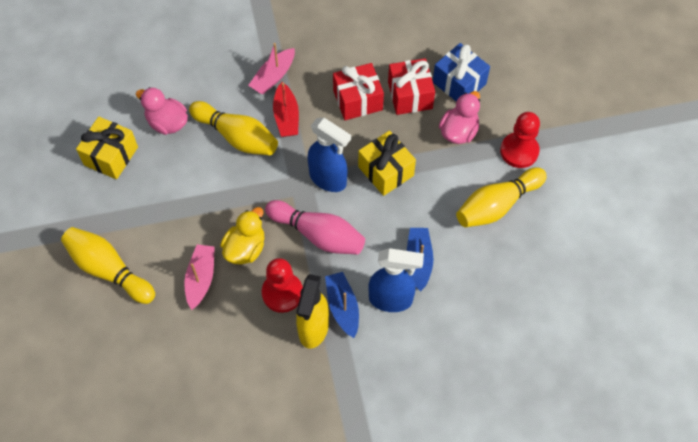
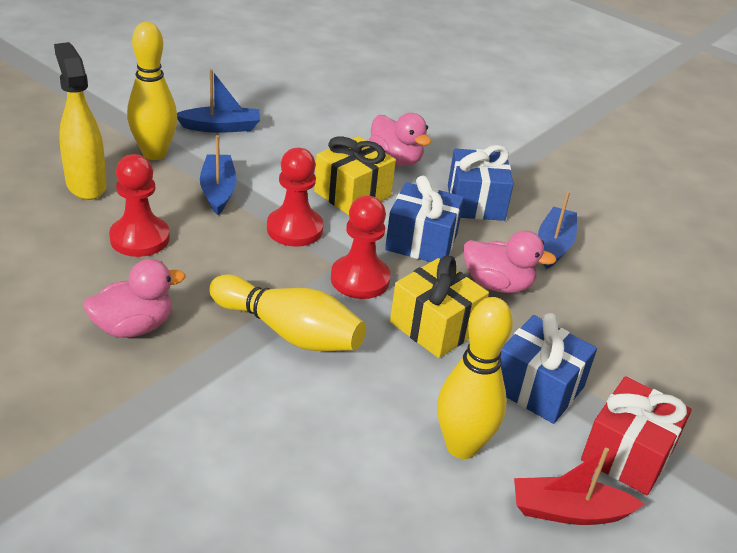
blue boat: 2 -> 3
blue gift: 1 -> 3
blue spray bottle: 2 -> 0
pink boat: 2 -> 0
pink bowling pin: 1 -> 0
pink duck: 2 -> 3
red gift: 2 -> 1
red pawn: 2 -> 3
yellow duck: 1 -> 0

